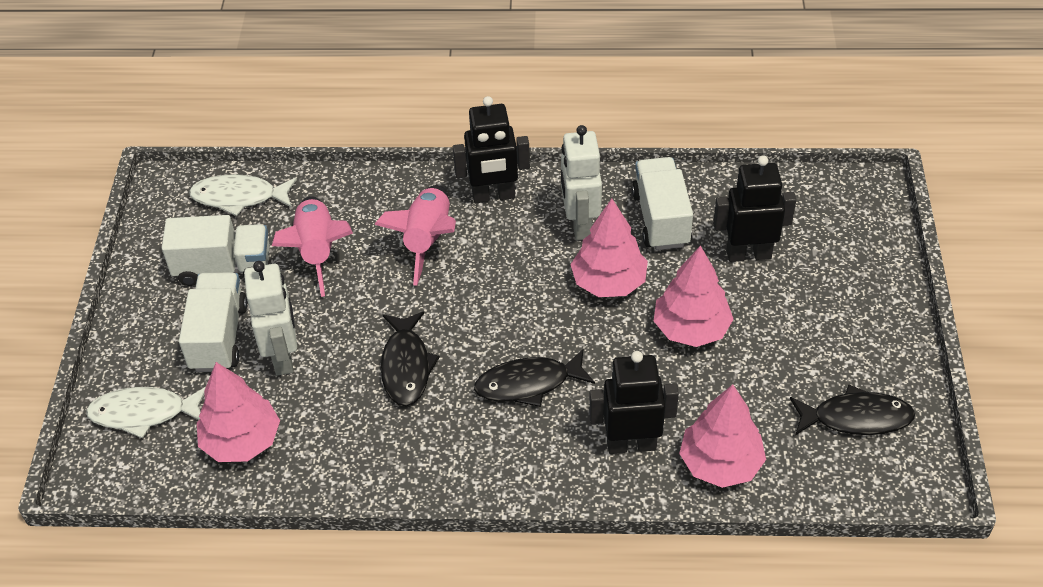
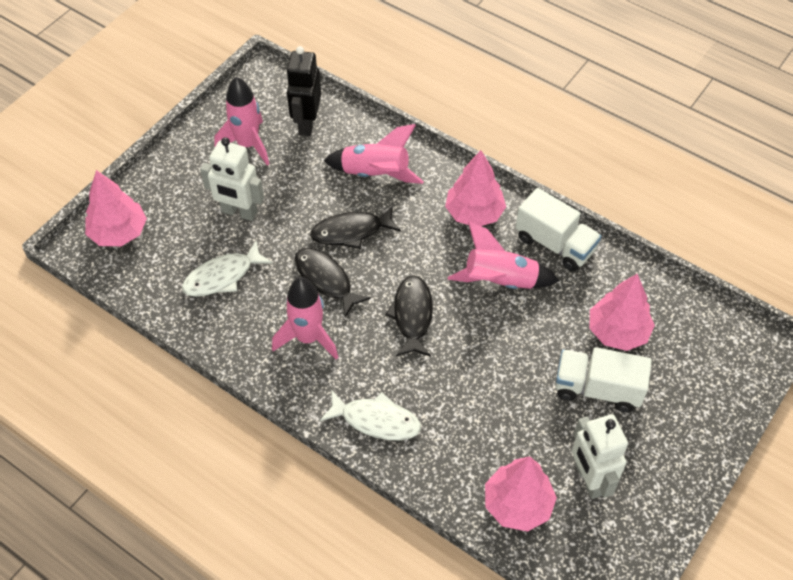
black robot: 3 -> 1
pink rocket: 2 -> 4
white truck: 3 -> 2

